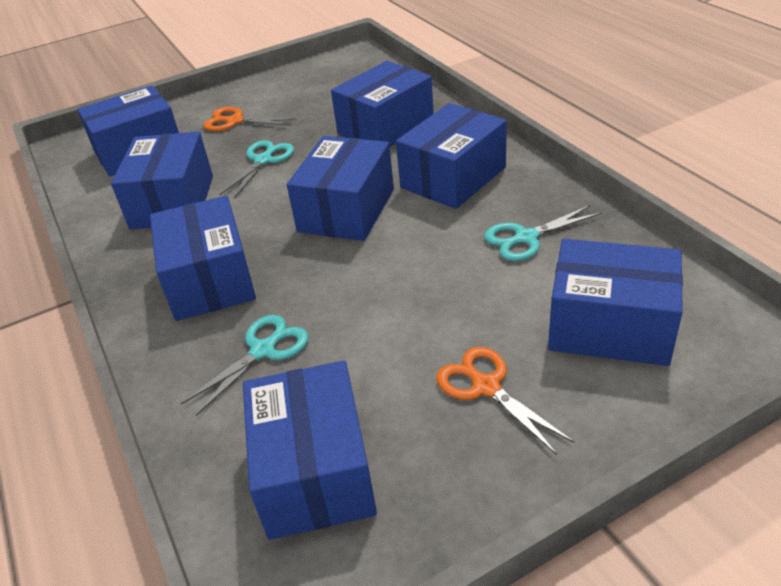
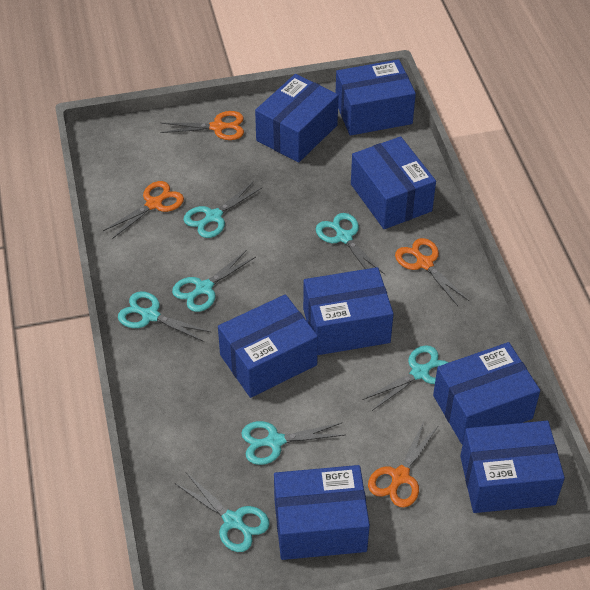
orange scissors: 2 -> 4
turquoise scissors: 3 -> 7

